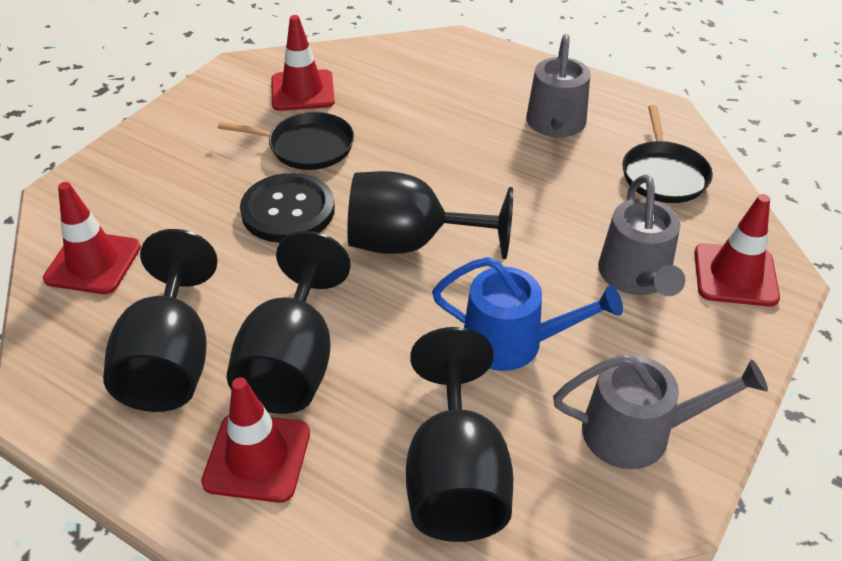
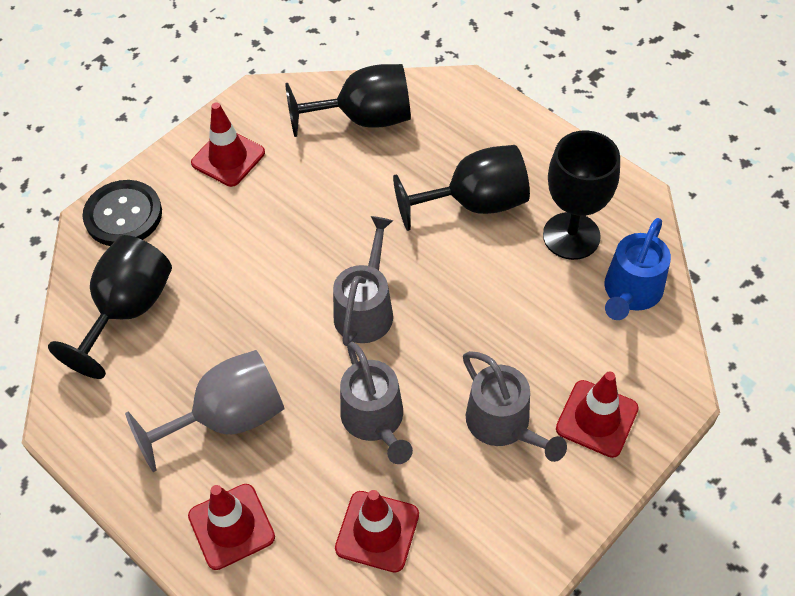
black pan: 2 -> 0
grey goblet: 0 -> 1

